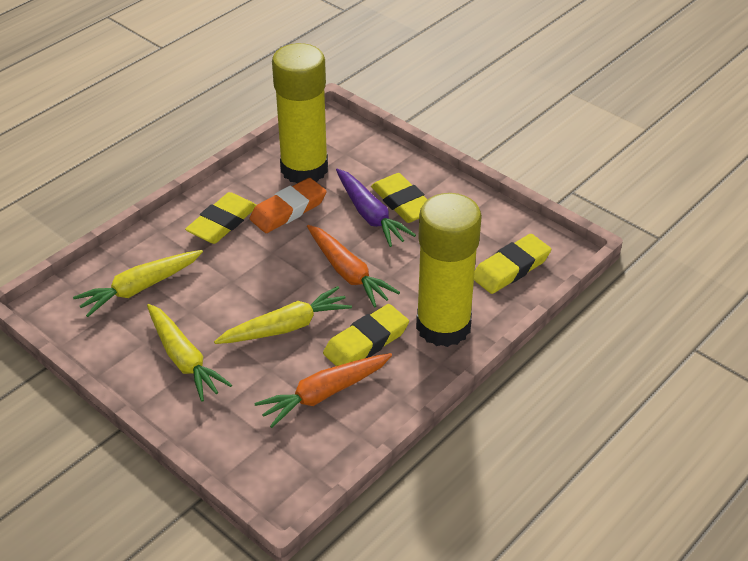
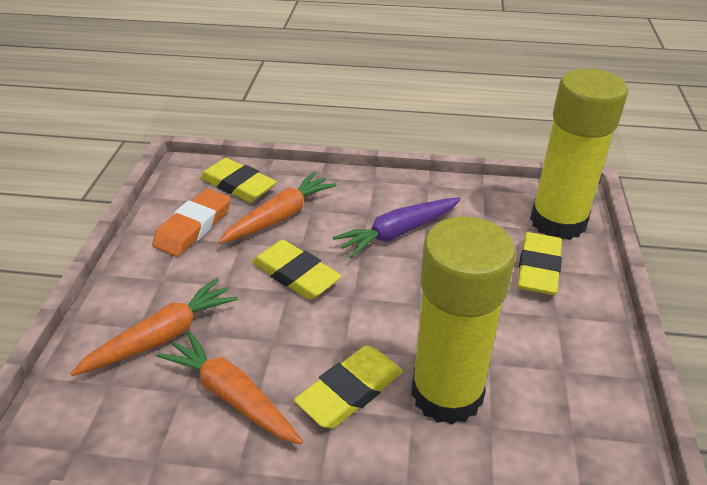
orange carrot: 2 -> 3
yellow carrot: 3 -> 0

